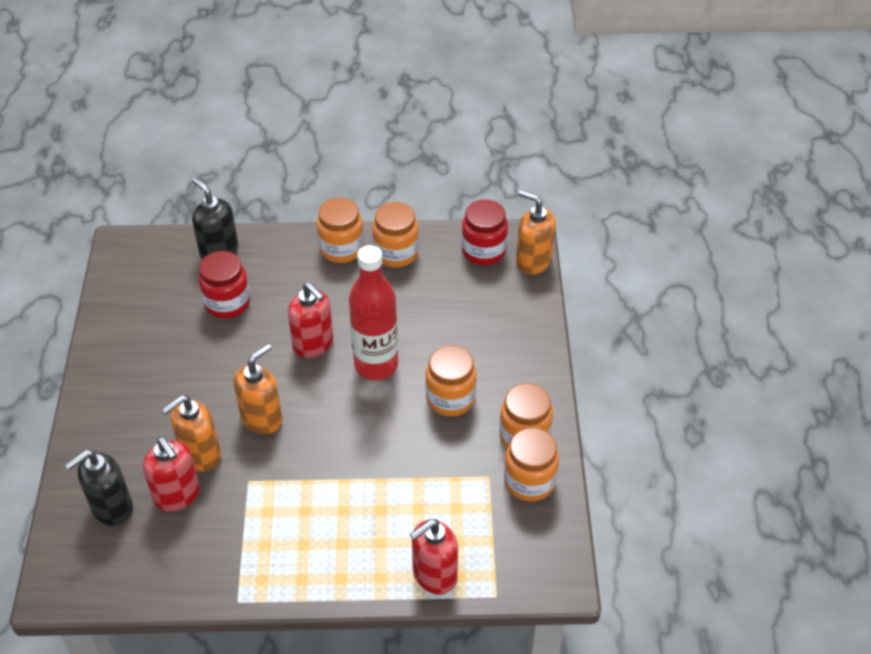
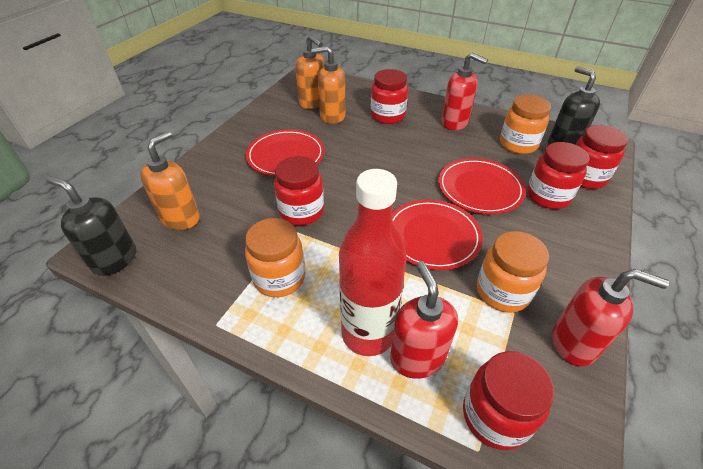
orange jar: 5 -> 3
red jar: 2 -> 5
red plate: 0 -> 3

